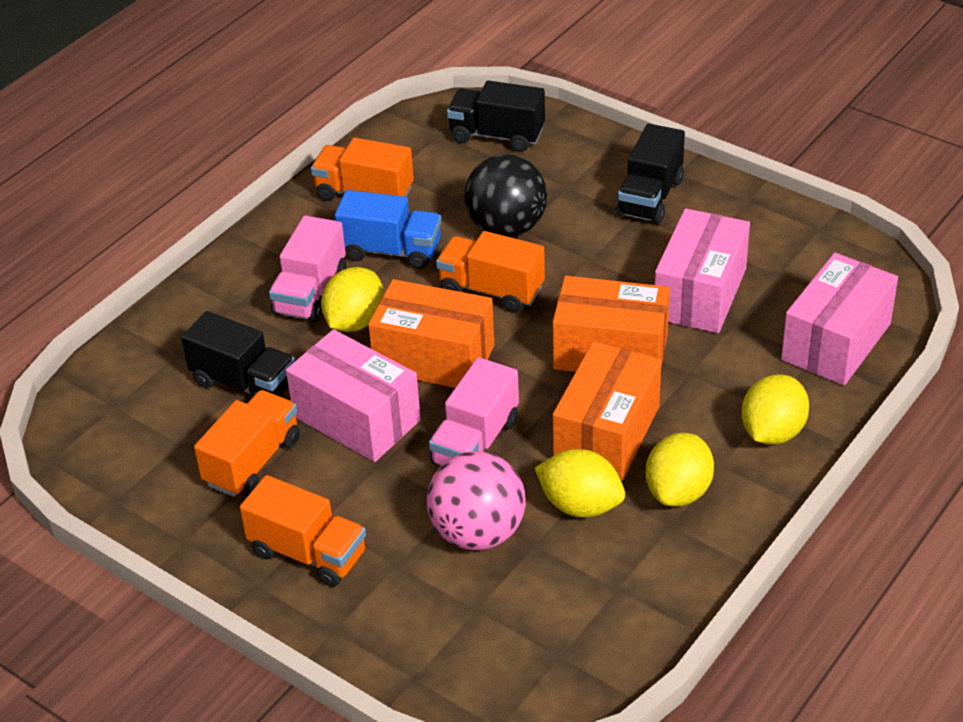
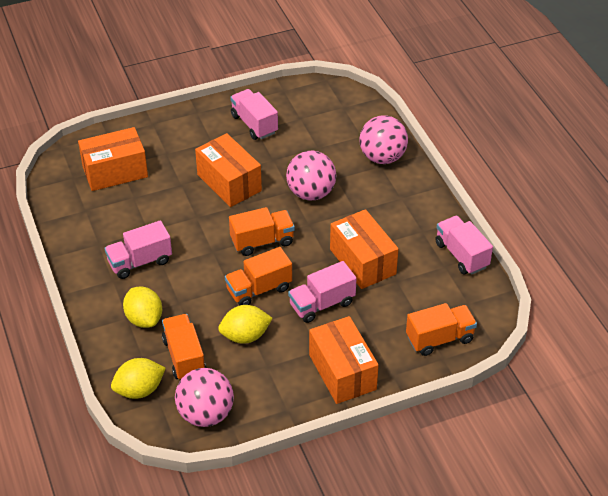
black ball: 1 -> 0
black truck: 3 -> 0
blue truck: 1 -> 0
orange box: 3 -> 4
pink ball: 1 -> 3
pink box: 3 -> 0
pink truck: 2 -> 4
yellow lemon: 4 -> 3

